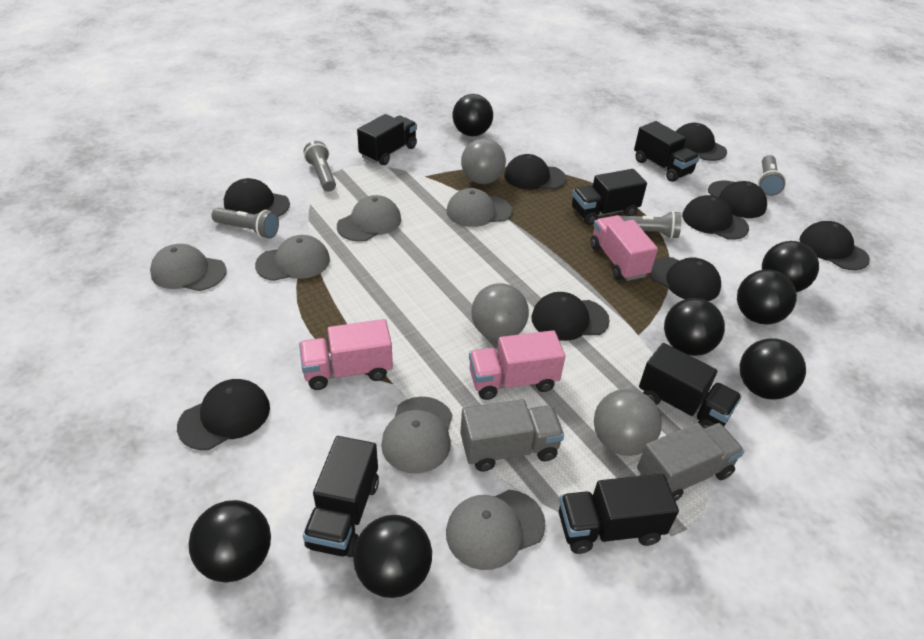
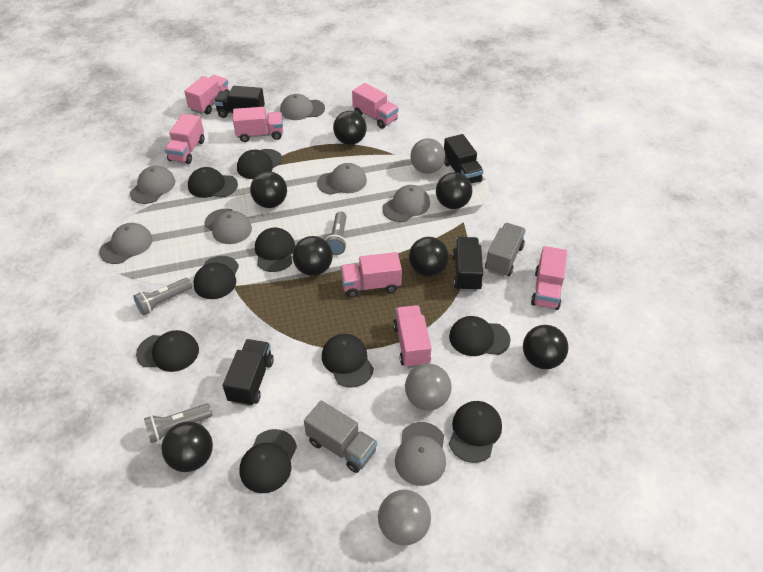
black truck: 6 -> 4
grey cap: 6 -> 7
grey flashlight: 4 -> 3
pink truck: 3 -> 7

